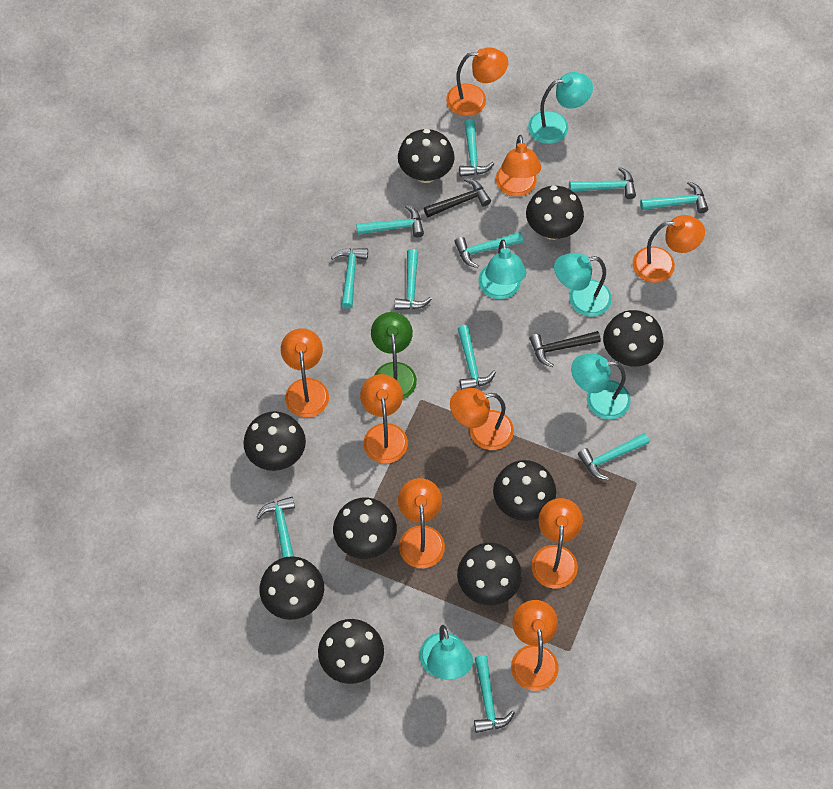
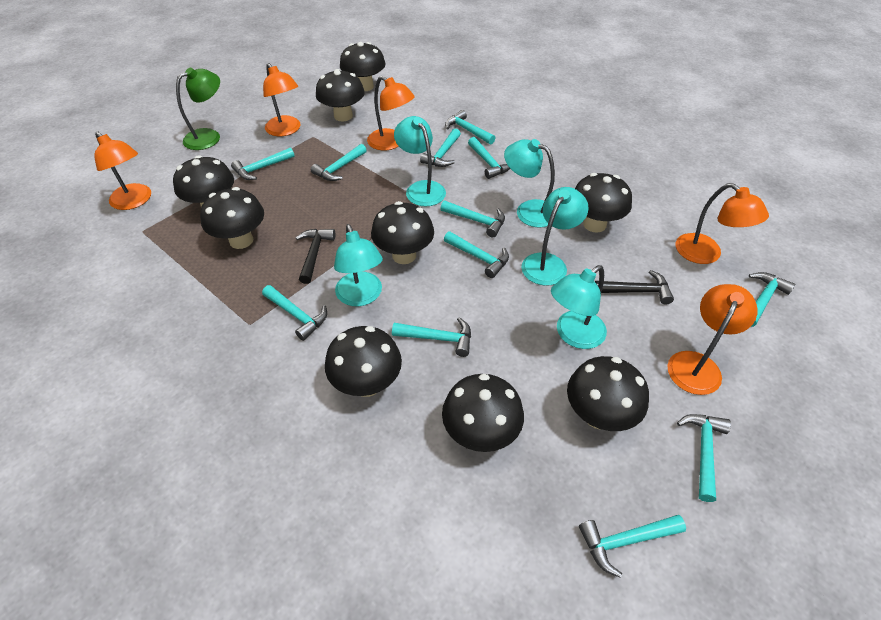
orange lamp: 9 -> 5
turquoise hammer: 11 -> 12

